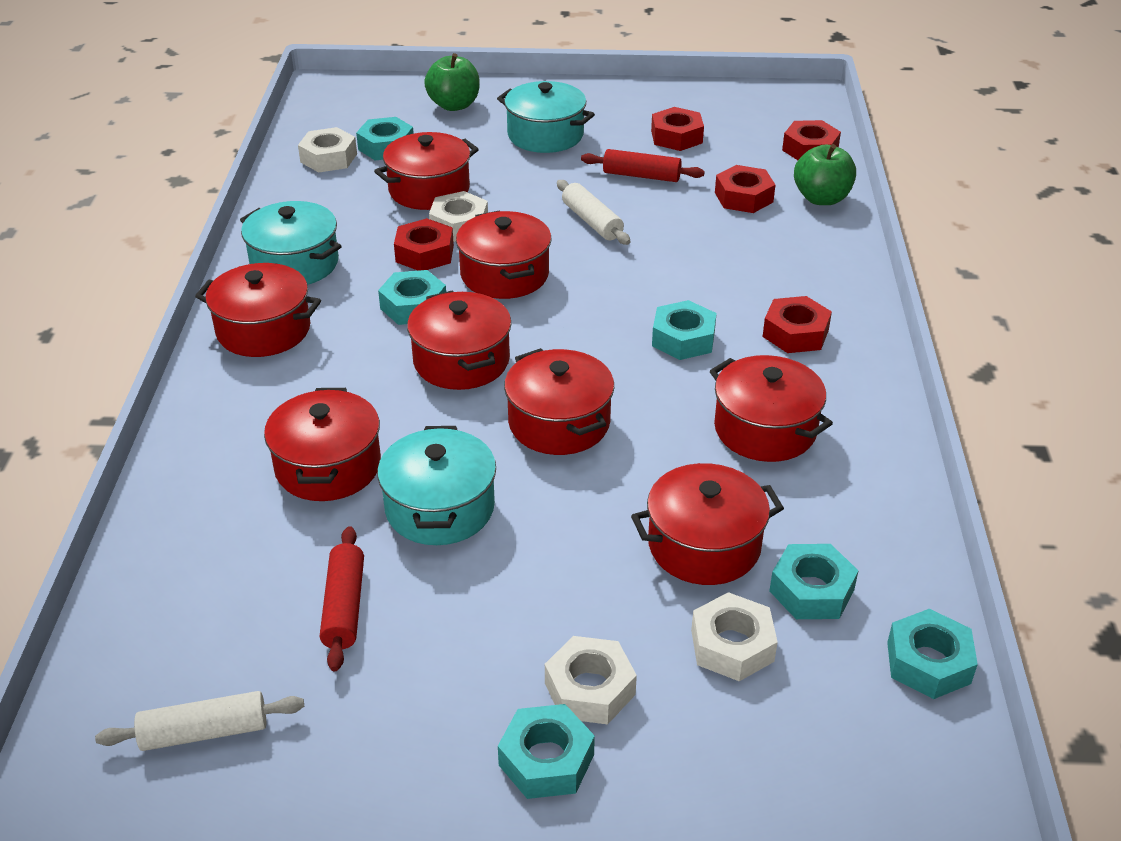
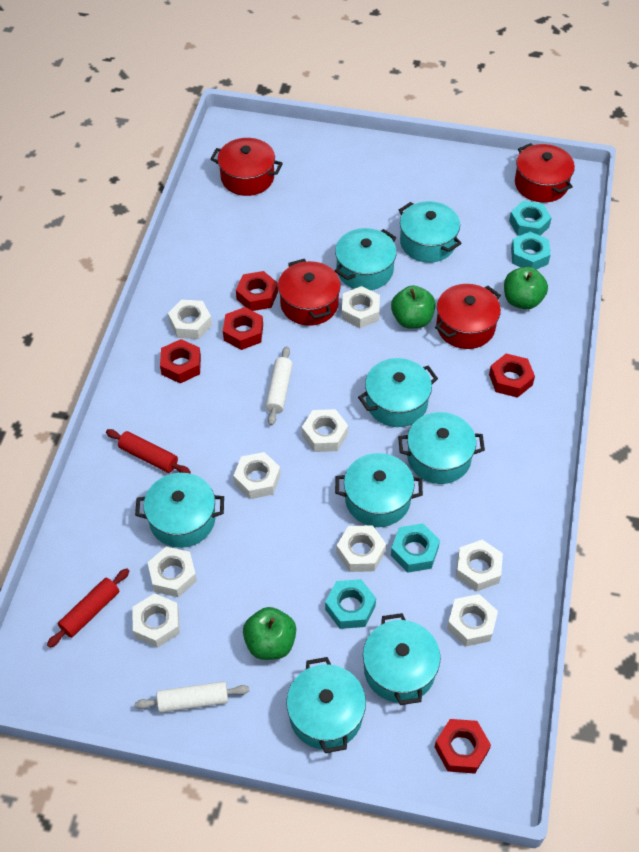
green apple: 2 -> 3
red pot: 8 -> 4
turquoise nut: 6 -> 4
turquoise pot: 3 -> 8
white nut: 4 -> 9

